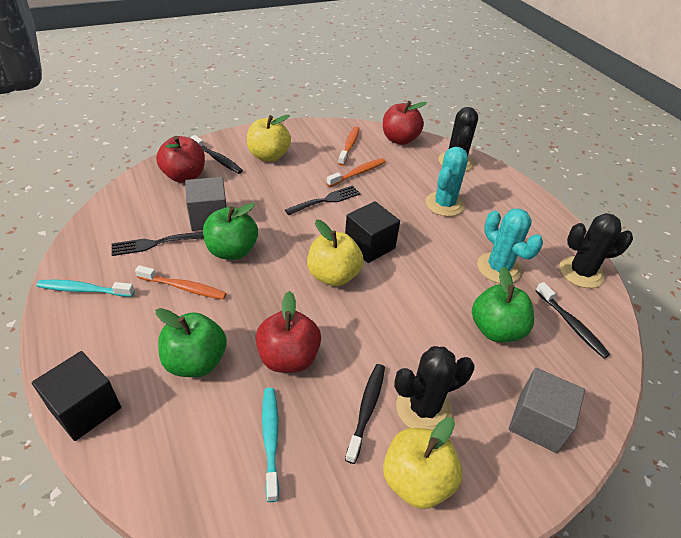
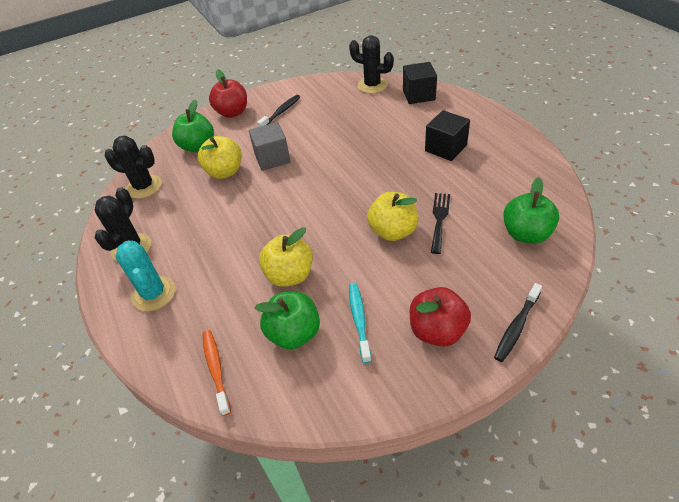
black fork: 2 -> 1
black toothbrush: 3 -> 2
grey cube: 2 -> 1
orange toothbrush: 3 -> 1
red apple: 3 -> 2
turquoise cactus: 2 -> 1
turquoise toothbrush: 2 -> 1

